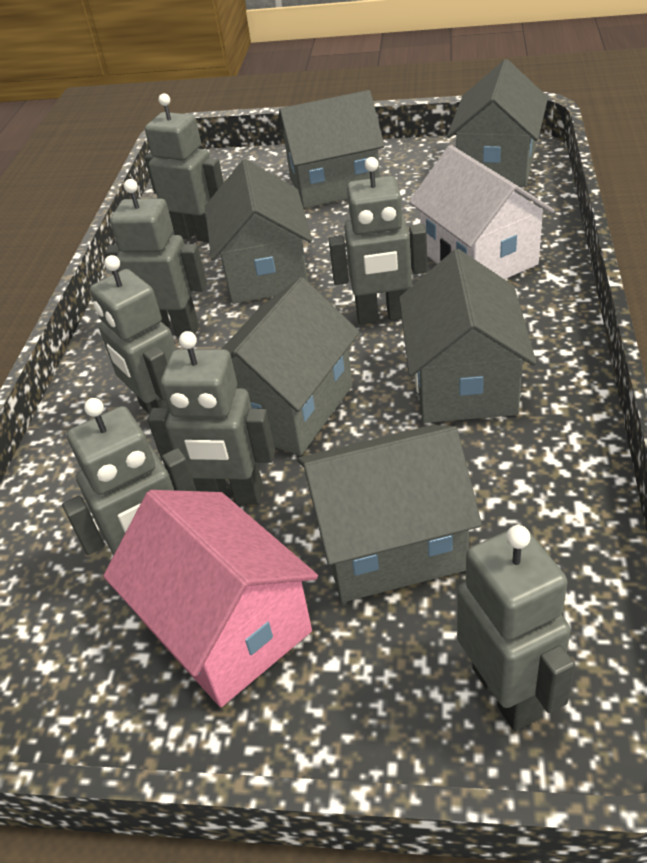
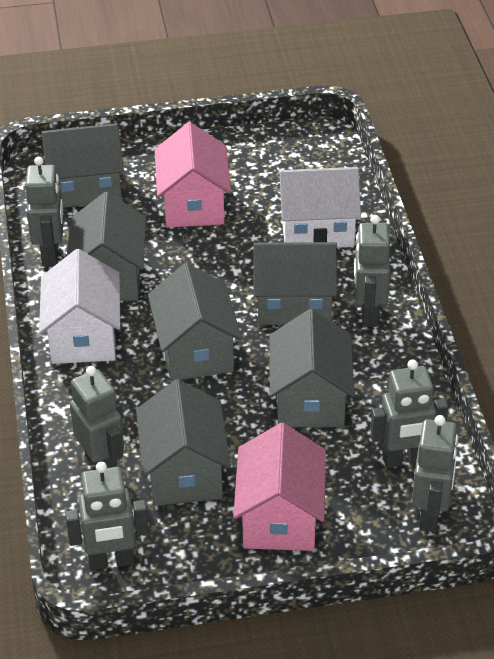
grey robot: 7 -> 6
pink house: 1 -> 2
white house: 1 -> 2

